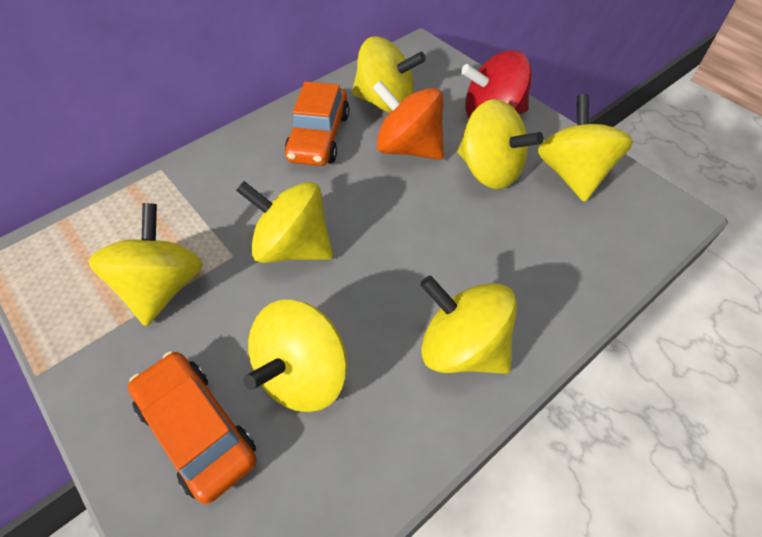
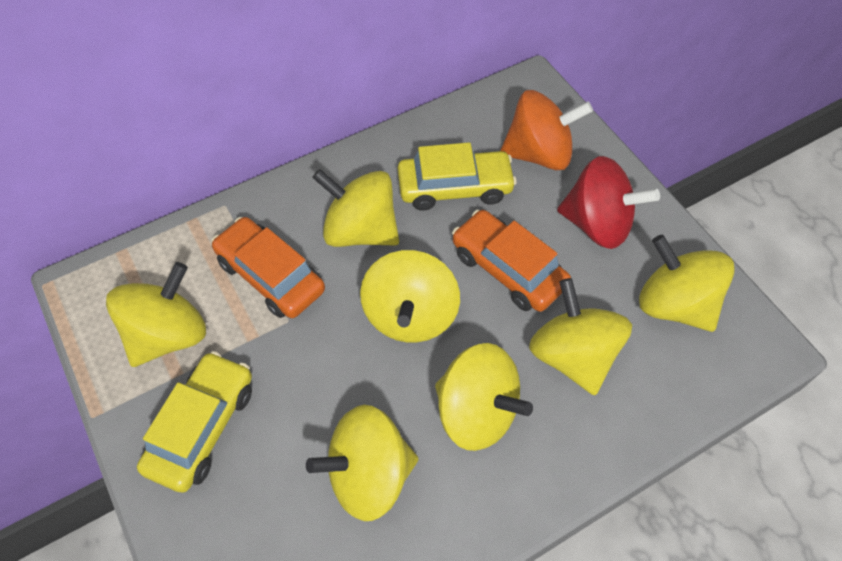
yellow car: 0 -> 2

